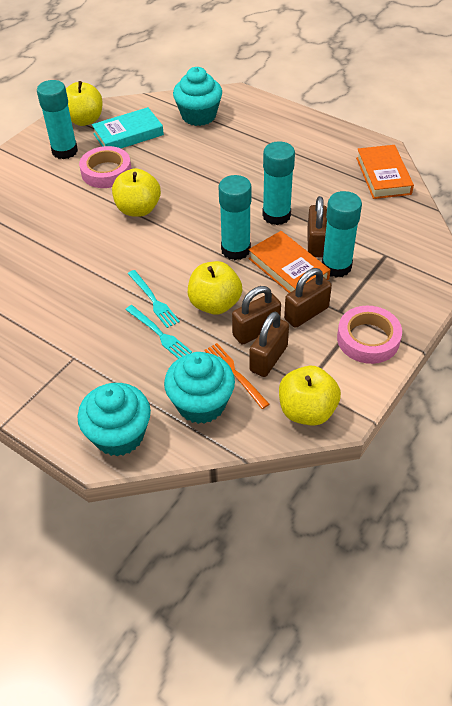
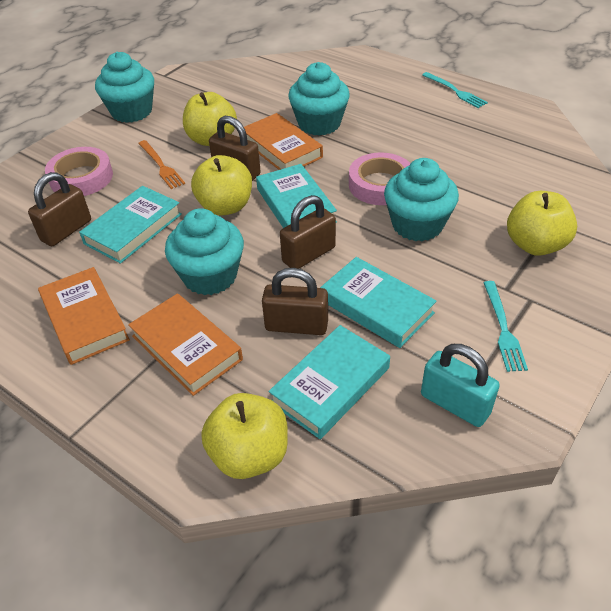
orange book: 2 -> 3
turquoise book: 1 -> 4
turquoise cupcake: 3 -> 4
turquoise glue stick: 4 -> 0
turquoise padlock: 0 -> 1

